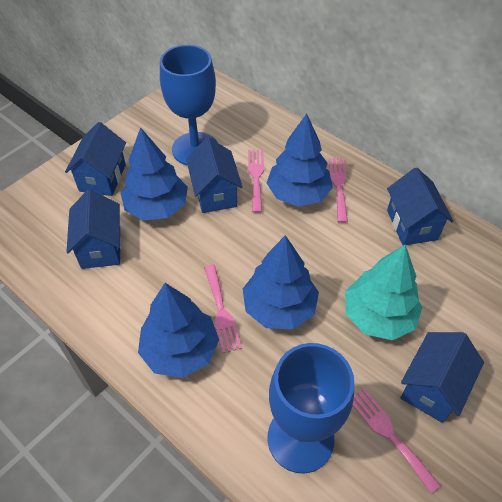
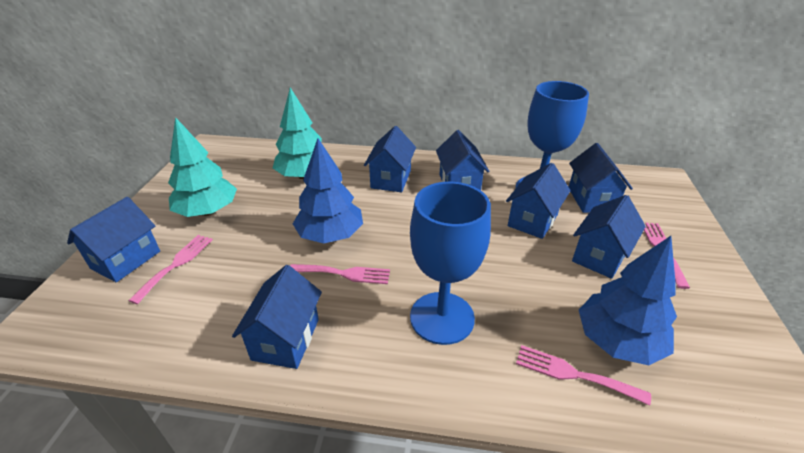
blue house: 5 -> 7
blue tree: 4 -> 2
turquoise tree: 1 -> 2

